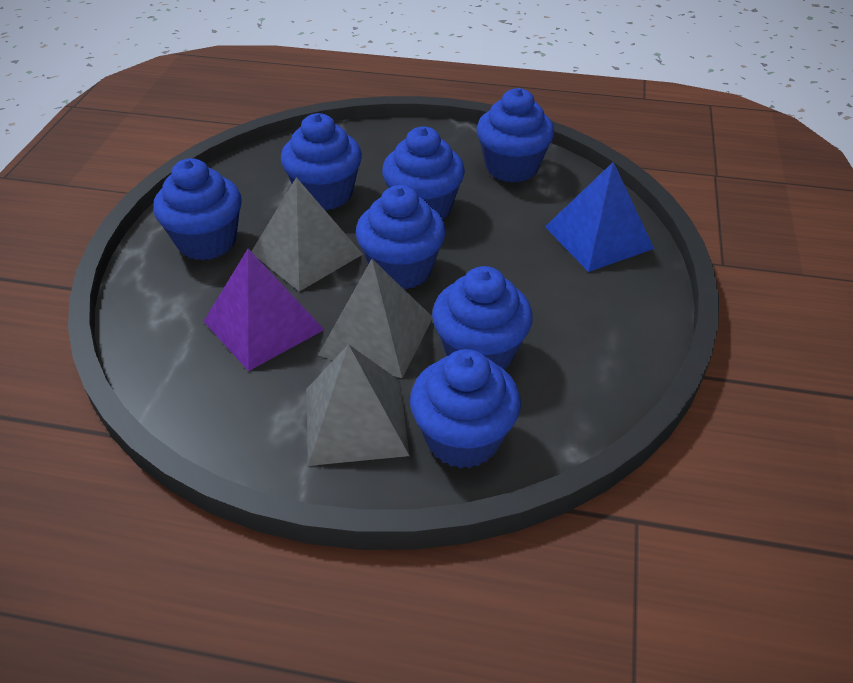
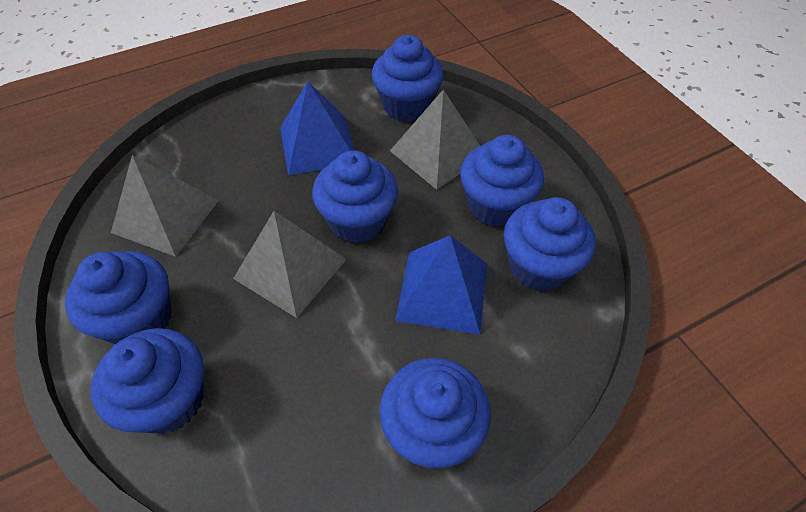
blue pyramid: 1 -> 2
purple pyramid: 1 -> 0

